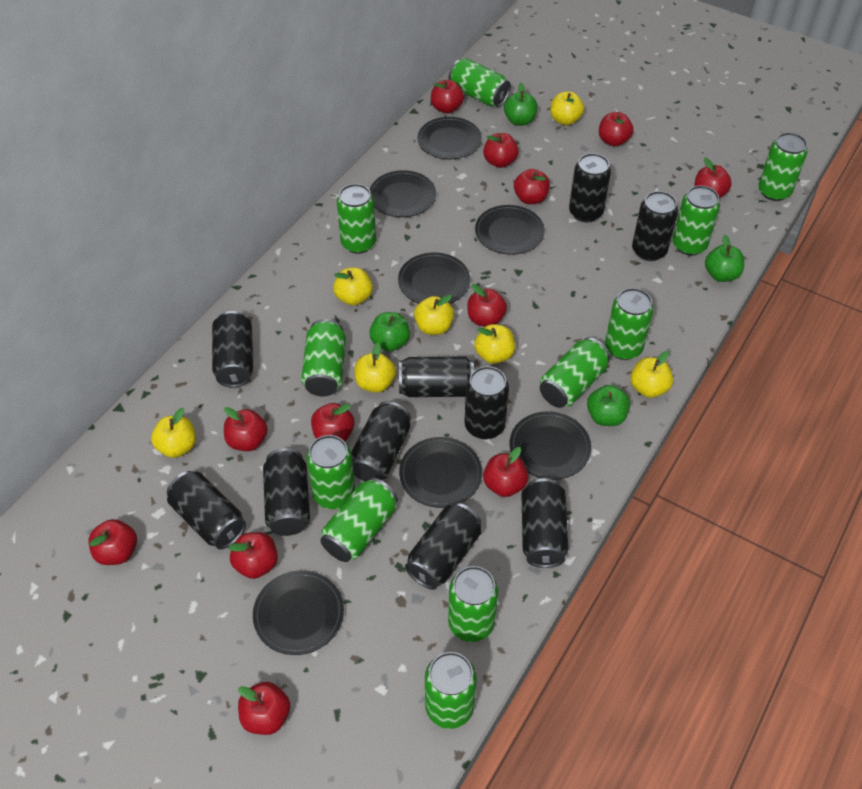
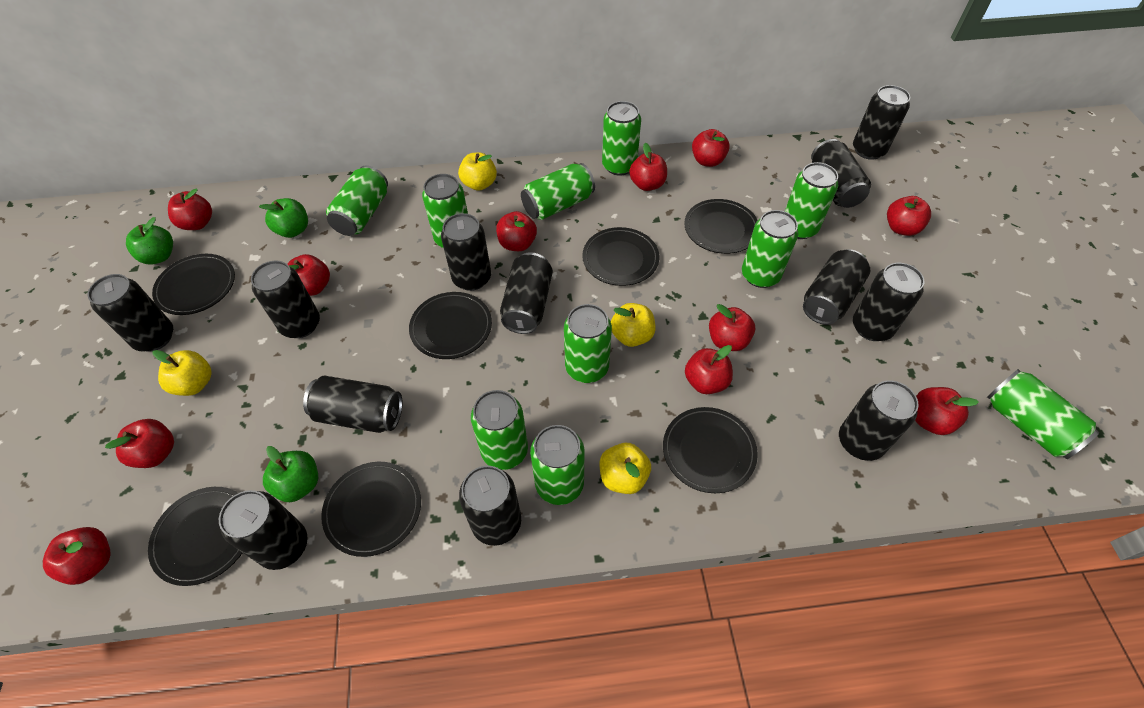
black can: 10 -> 12
green apple: 4 -> 3
green can: 11 -> 10
red apple: 12 -> 11
yellow apple: 7 -> 4

